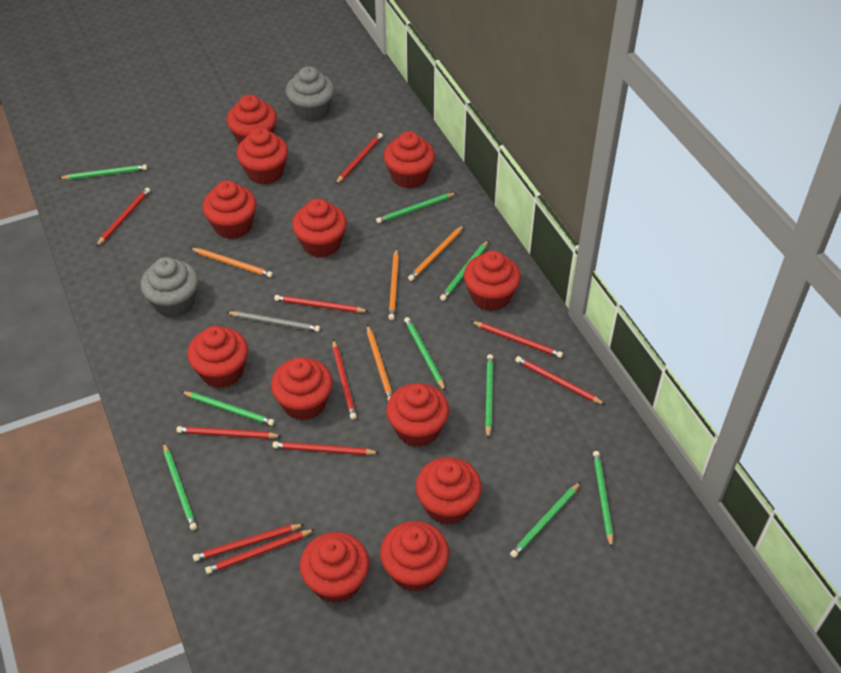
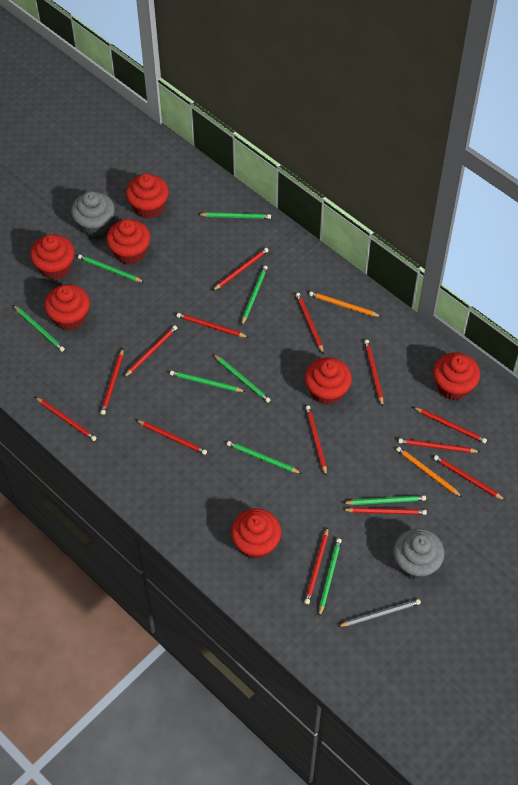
orange pencil: 4 -> 2
red cupcake: 12 -> 7
red pencil: 10 -> 14

